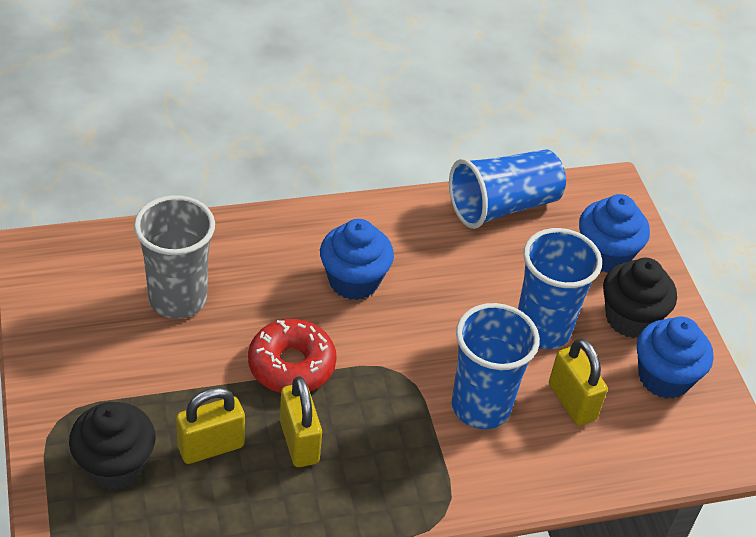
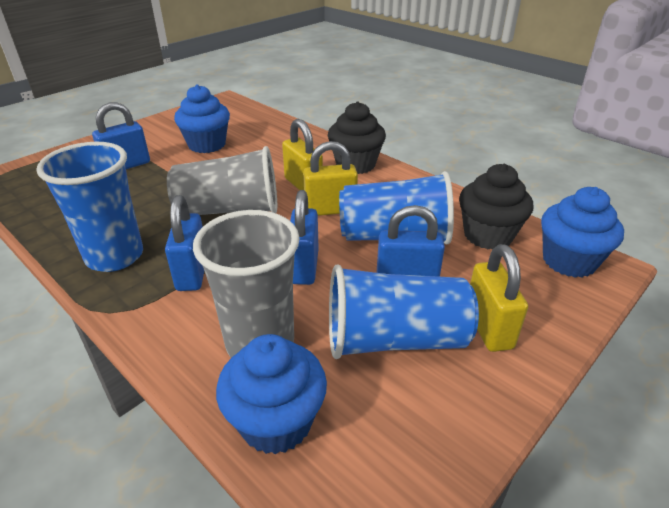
blue padlock: 0 -> 4
grey cup: 1 -> 2
red donut: 1 -> 0

